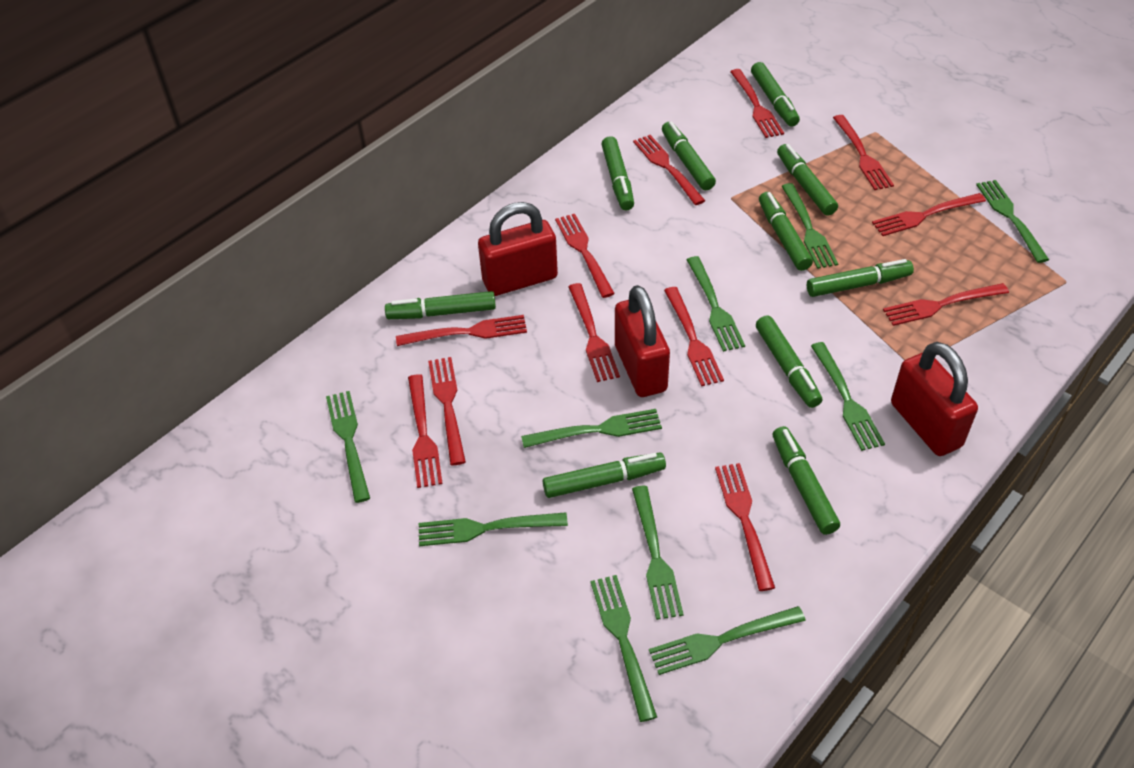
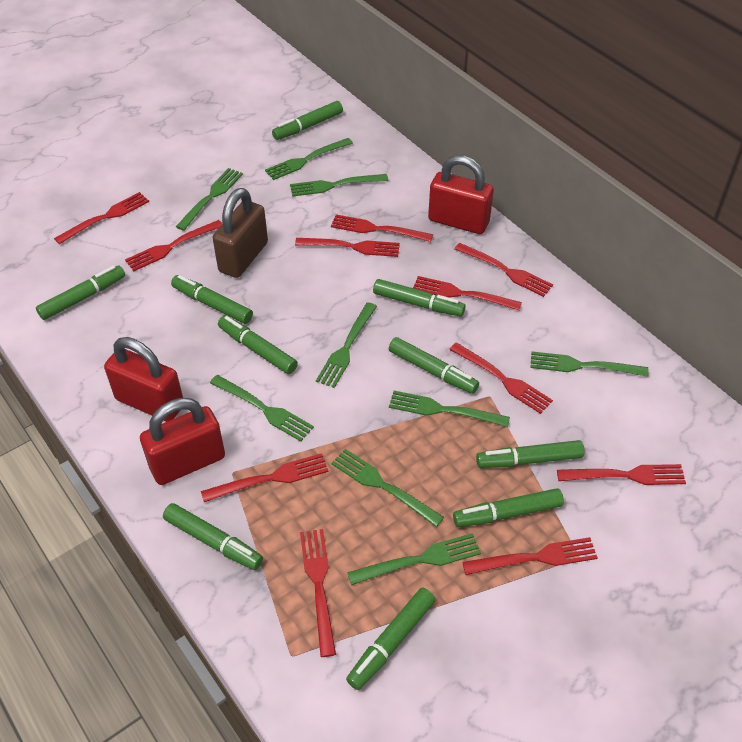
brown padlock: 0 -> 1
green fork: 10 -> 9
red fork: 12 -> 11

